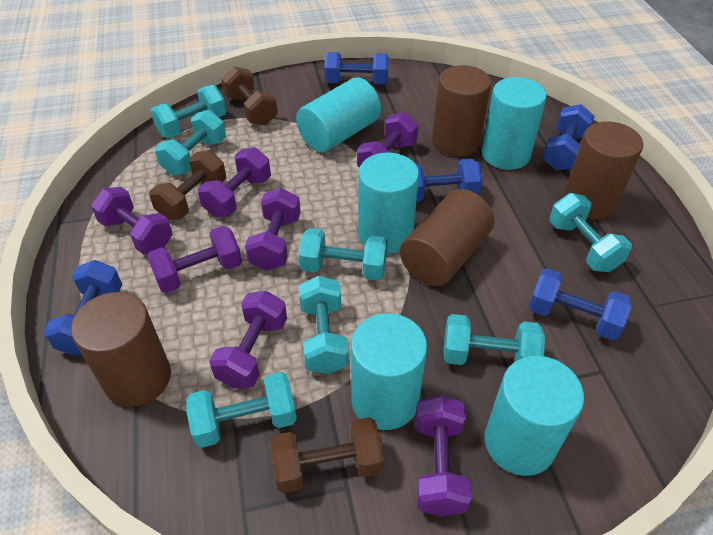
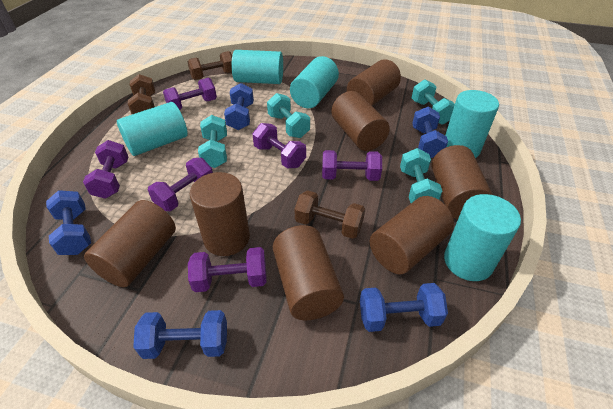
brown cylinder: 4 -> 7
purple dumbbell: 7 -> 6
turquoise dumbbell: 7 -> 4

